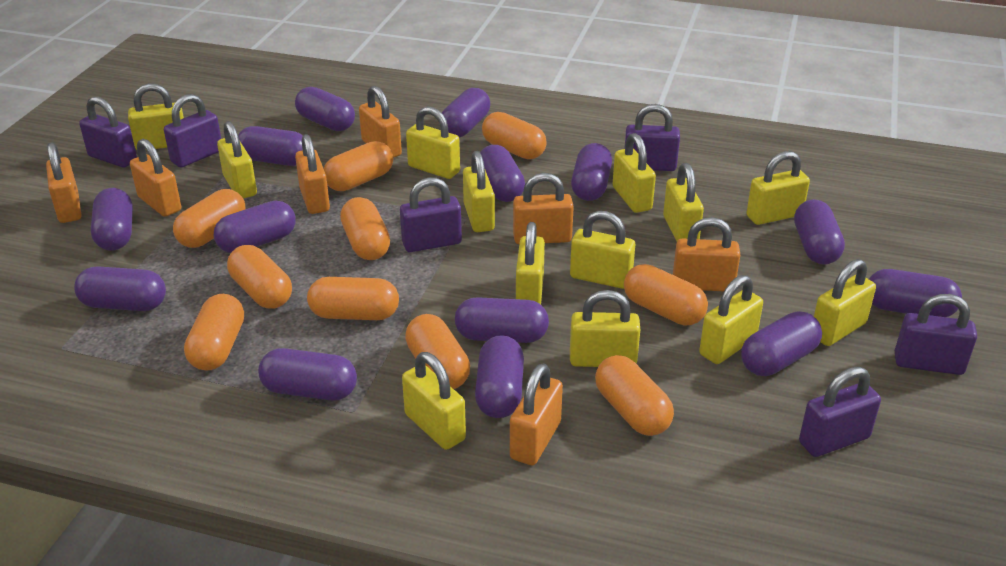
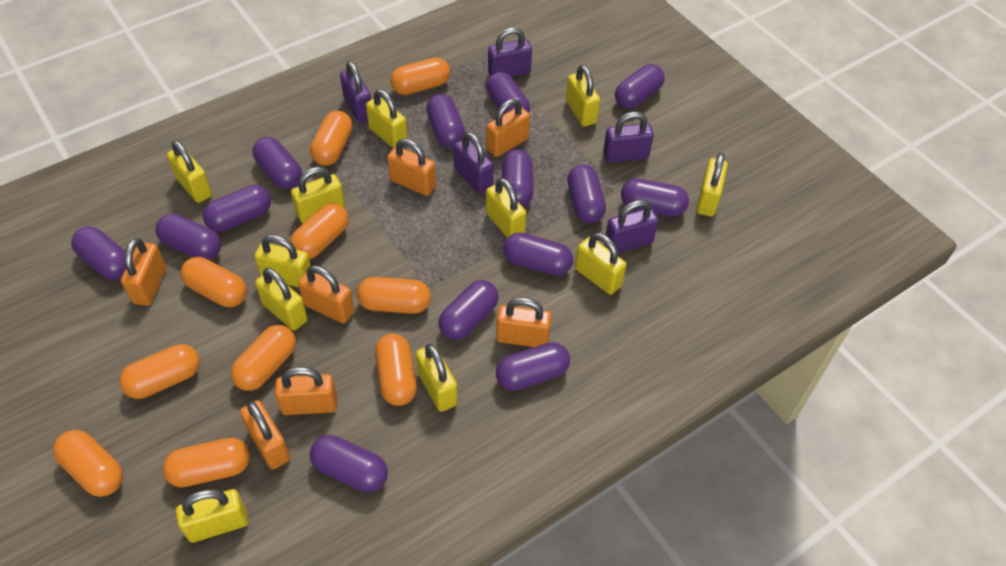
purple padlock: 6 -> 5
yellow padlock: 13 -> 11

